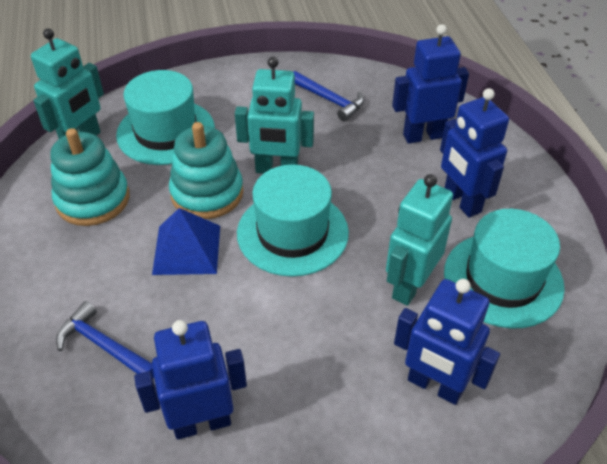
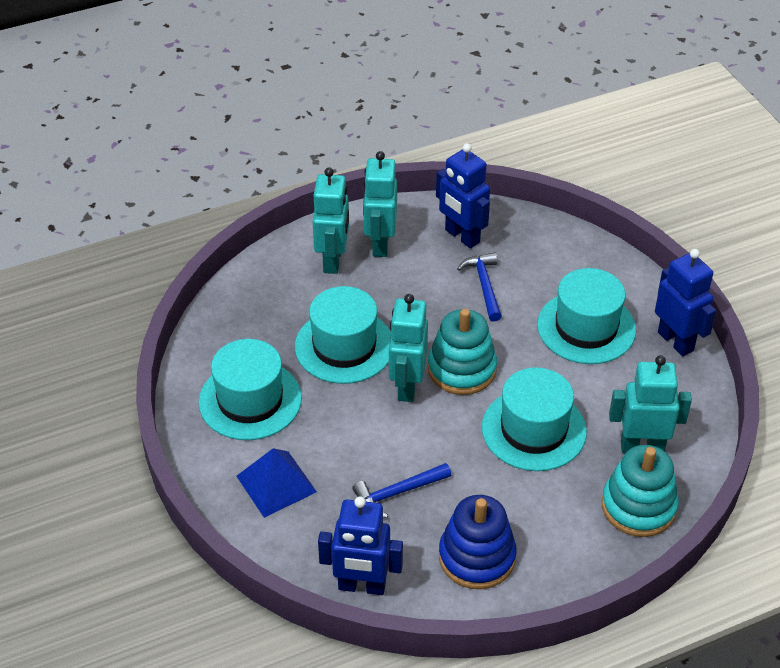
blue robot: 4 -> 3
blue stacking toy: 0 -> 1
turquoise hat: 3 -> 4
turquoise robot: 3 -> 4

